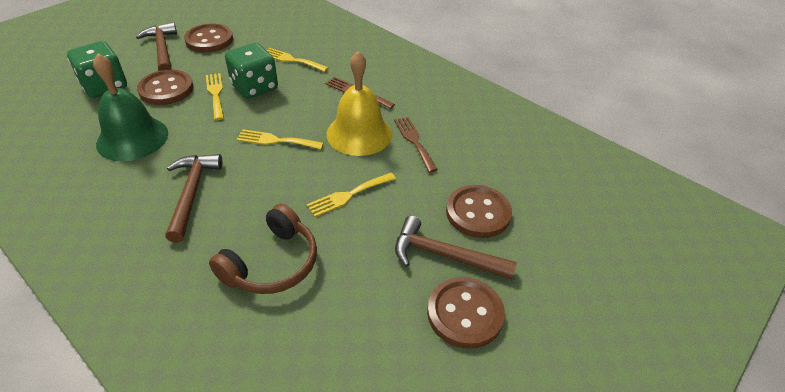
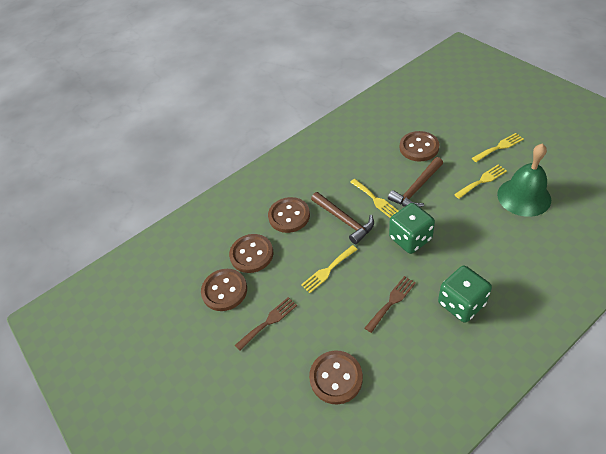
brown button: 4 -> 5
brown hammer: 3 -> 2
brown headphones: 1 -> 0
yellow bell: 1 -> 0

